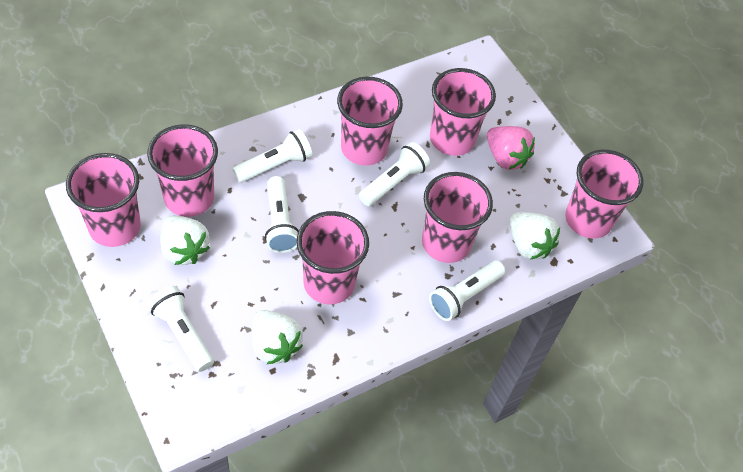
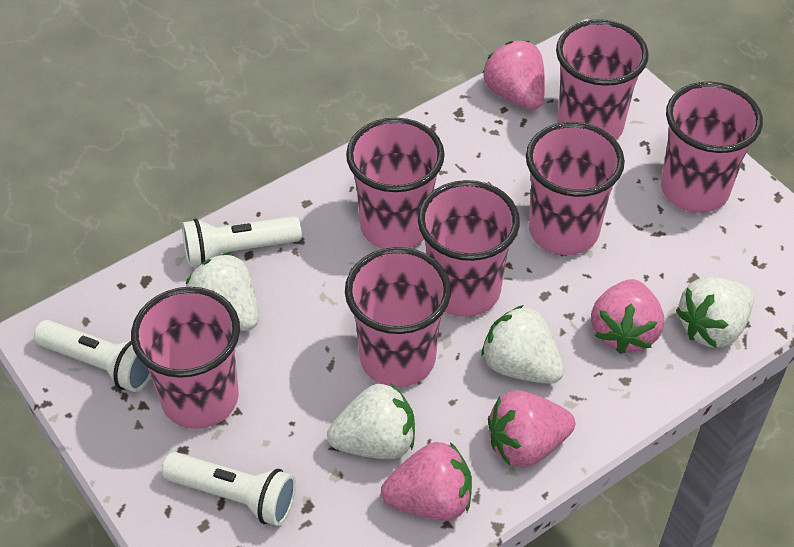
pink strawberry: 1 -> 4
white flashlight: 5 -> 3
white strawberry: 3 -> 4

